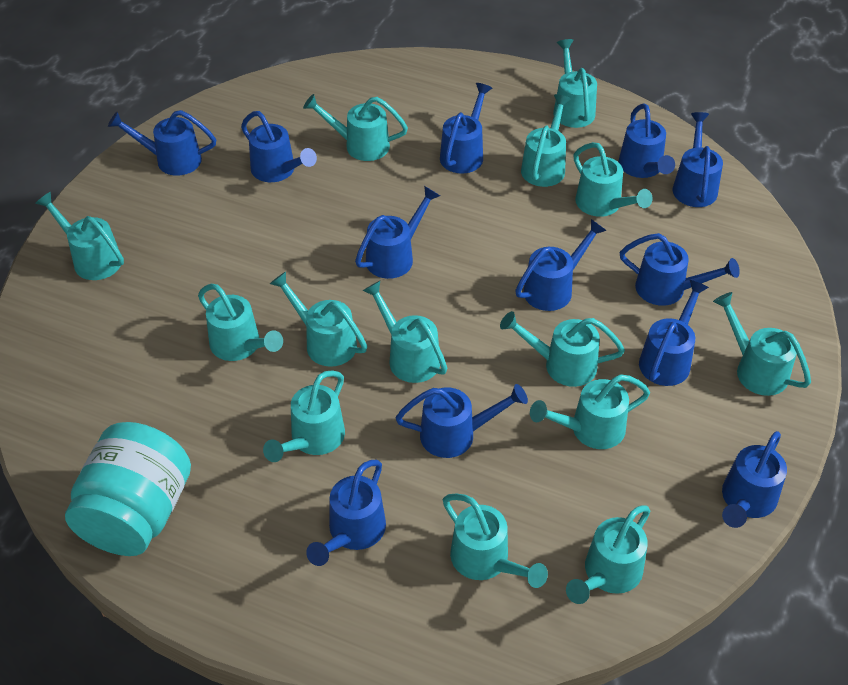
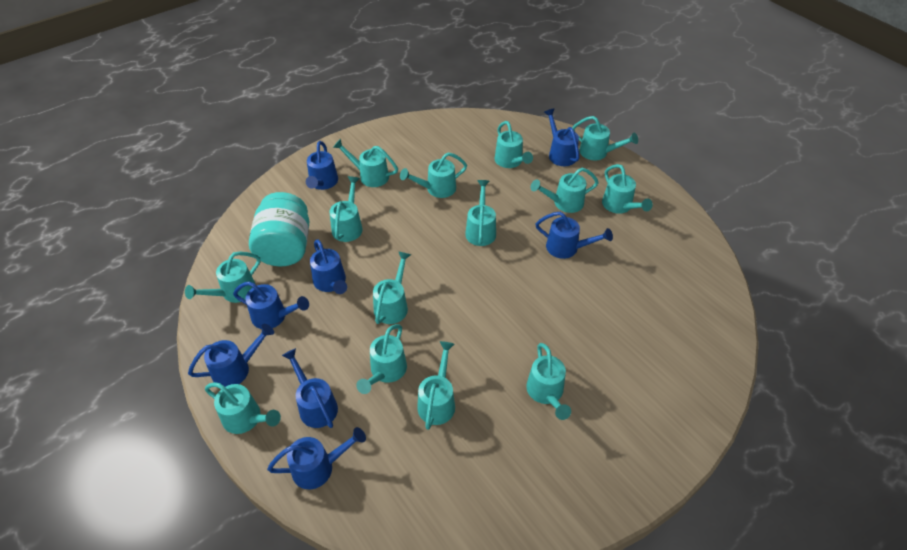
blue watering can: 12 -> 8

